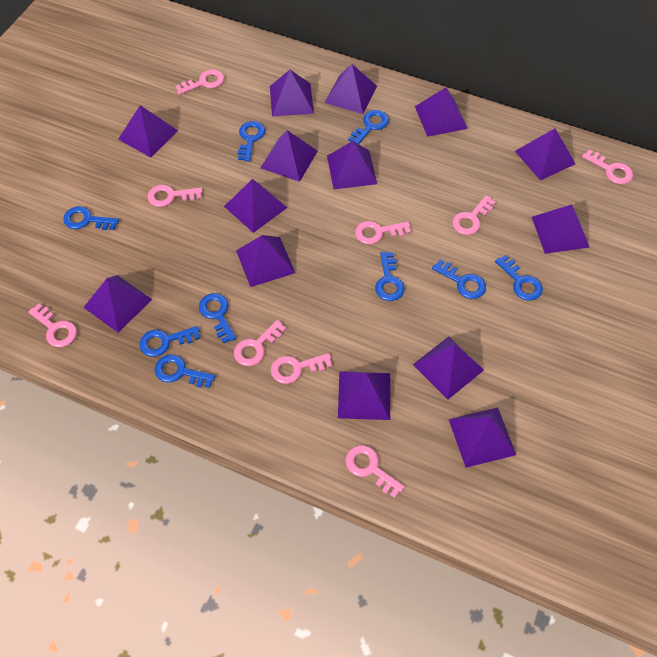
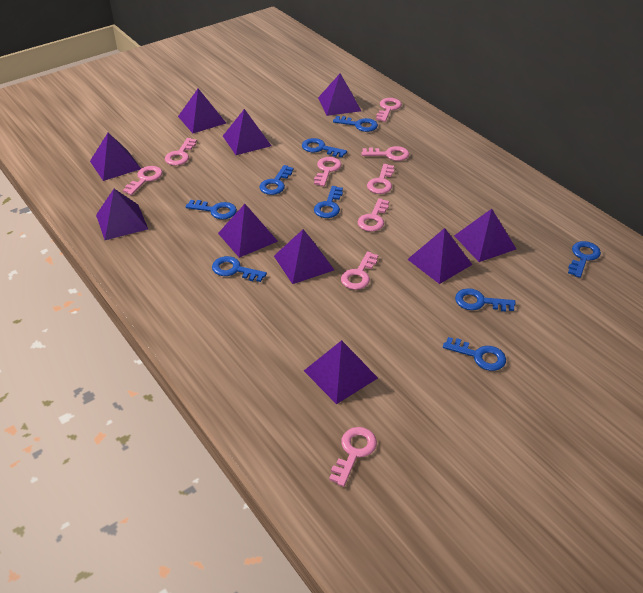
purple pyramid: 14 -> 10

